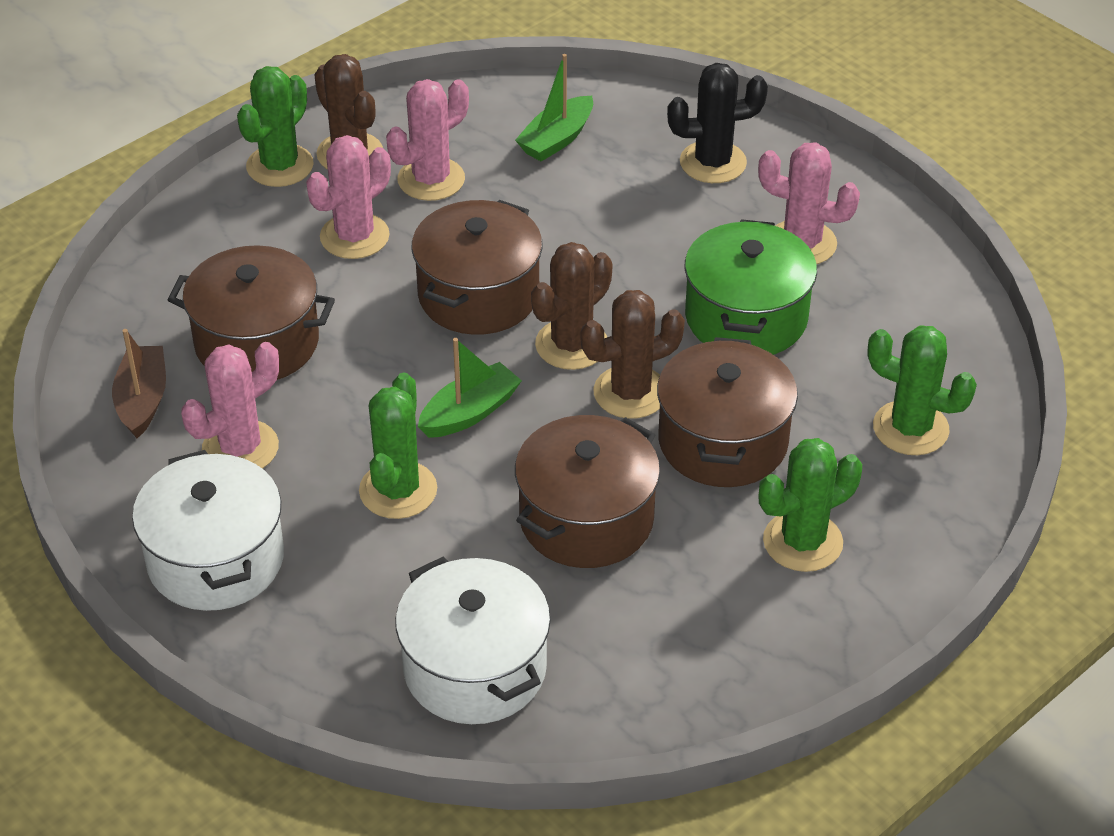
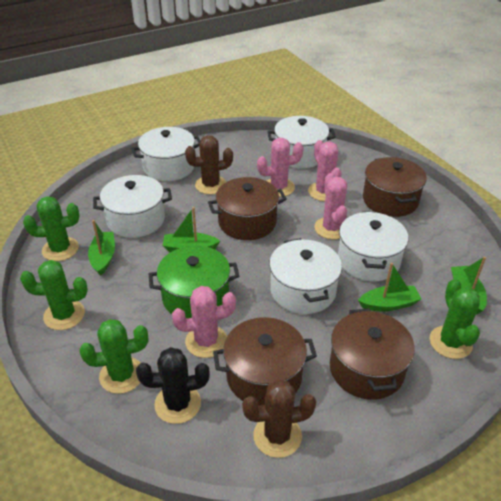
brown boat: 1 -> 0
brown cactus: 3 -> 2
green boat: 2 -> 4
white pot: 2 -> 5

